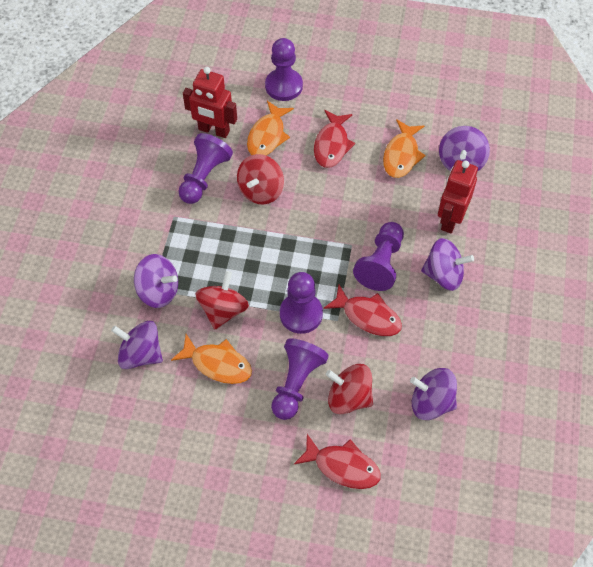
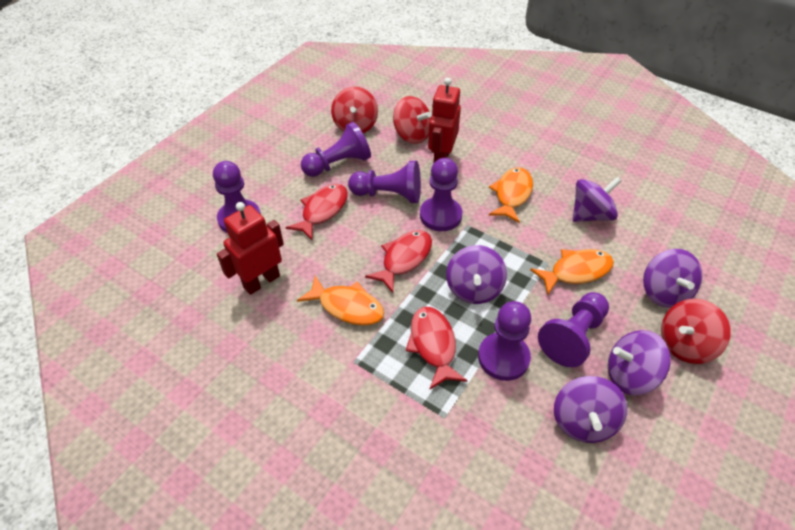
purple pawn: 5 -> 6

